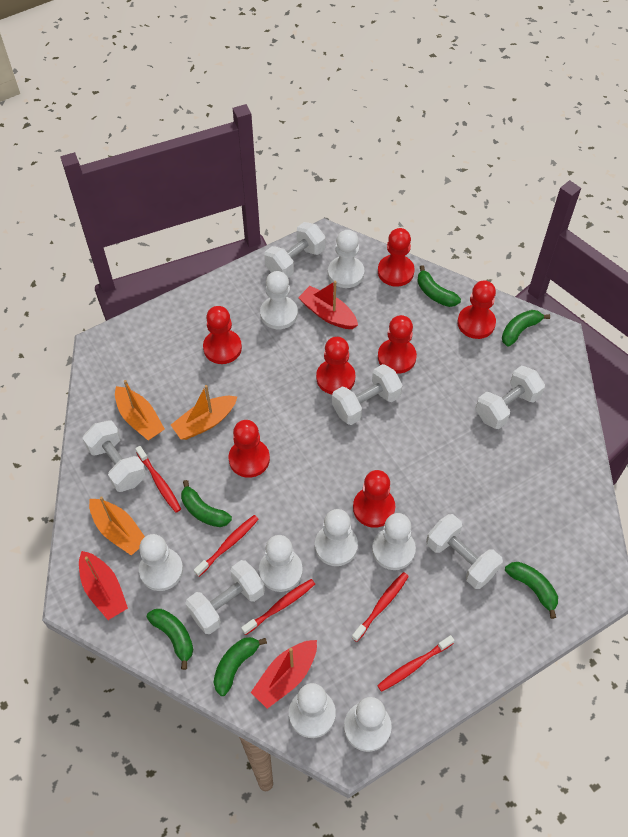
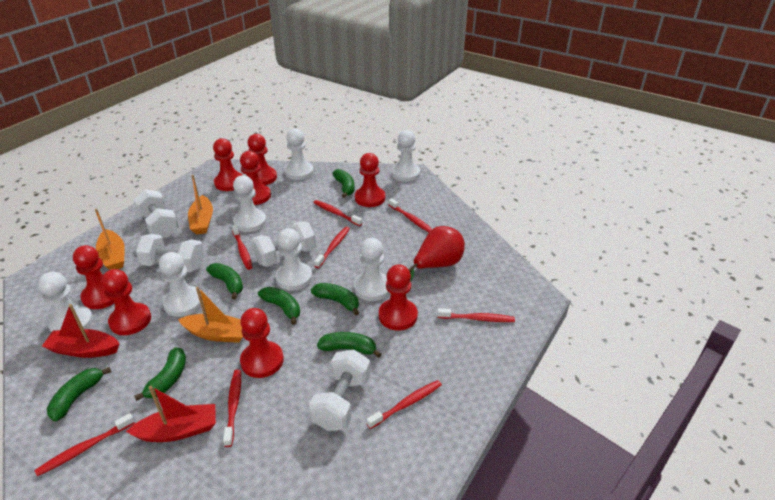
green banana: 6 -> 7
red boat: 3 -> 2
red pawn: 7 -> 8
red pear: 0 -> 1
red toothbrush: 5 -> 8
white dumbbell: 6 -> 4
white pawn: 8 -> 7

